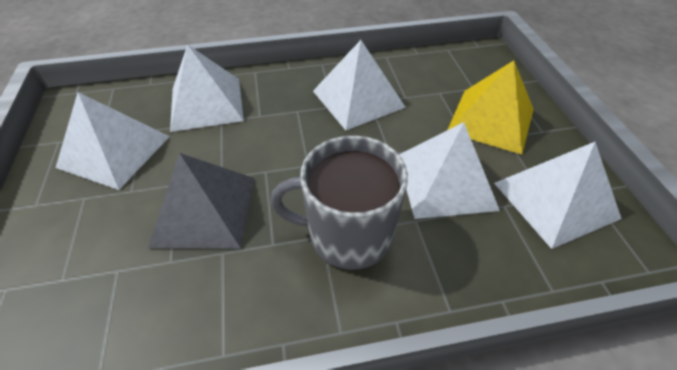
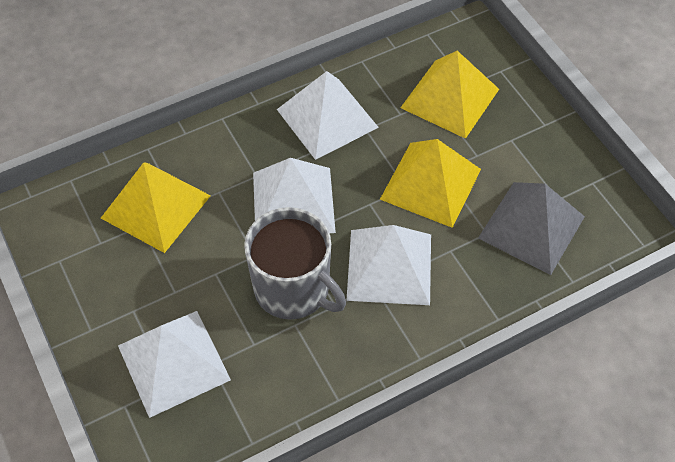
white pyramid: 5 -> 4
yellow pyramid: 1 -> 3

